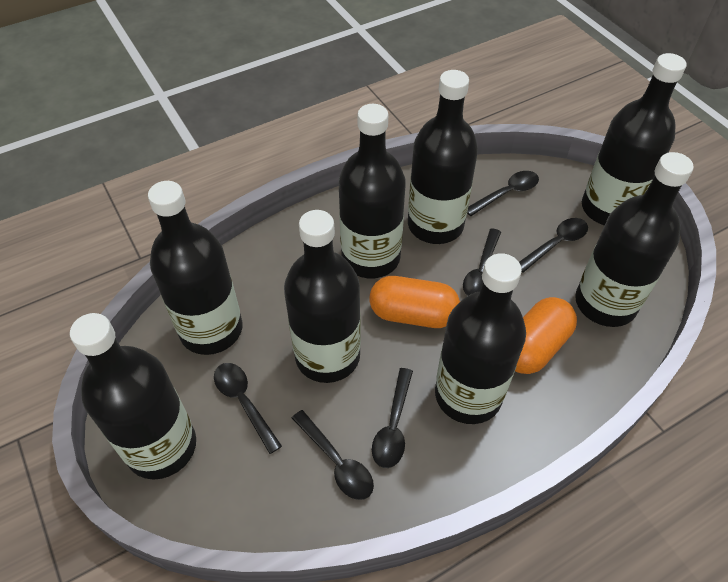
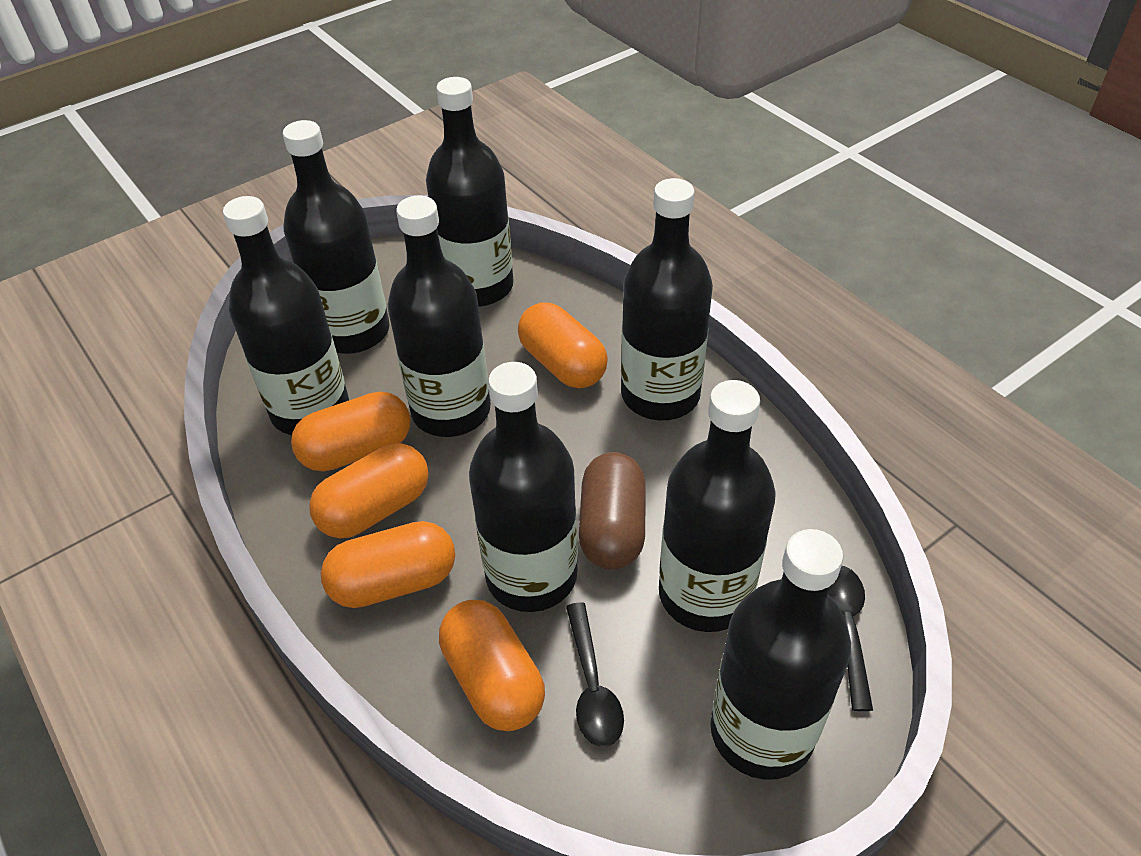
black spoon: 6 -> 2
brown capsule: 0 -> 1
orange capsule: 2 -> 5

